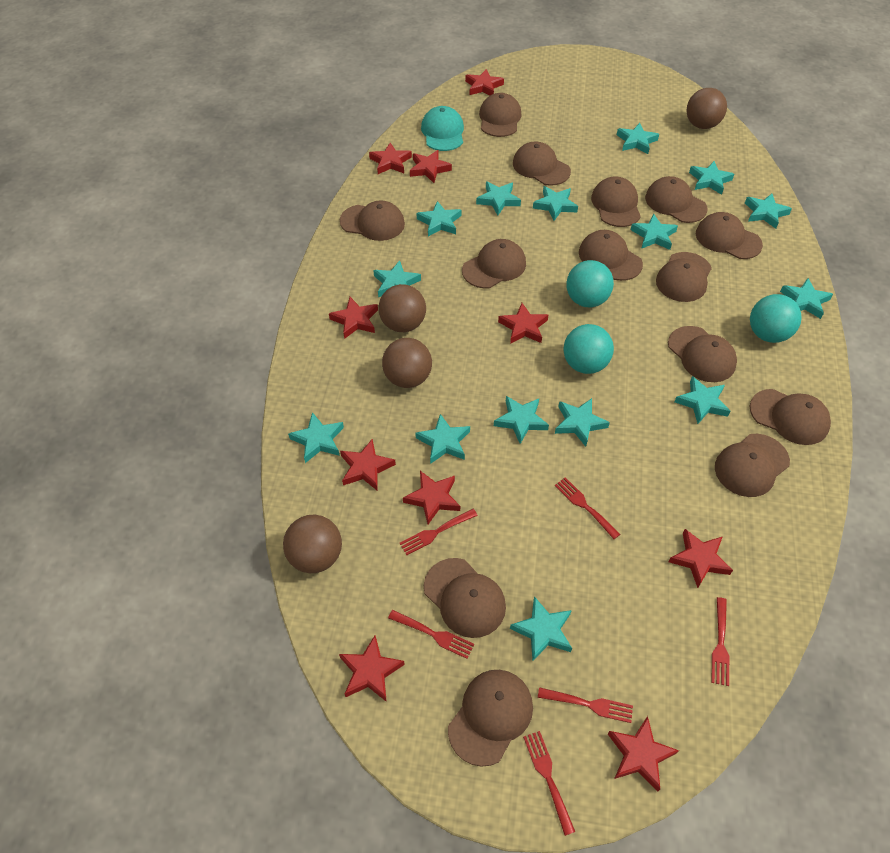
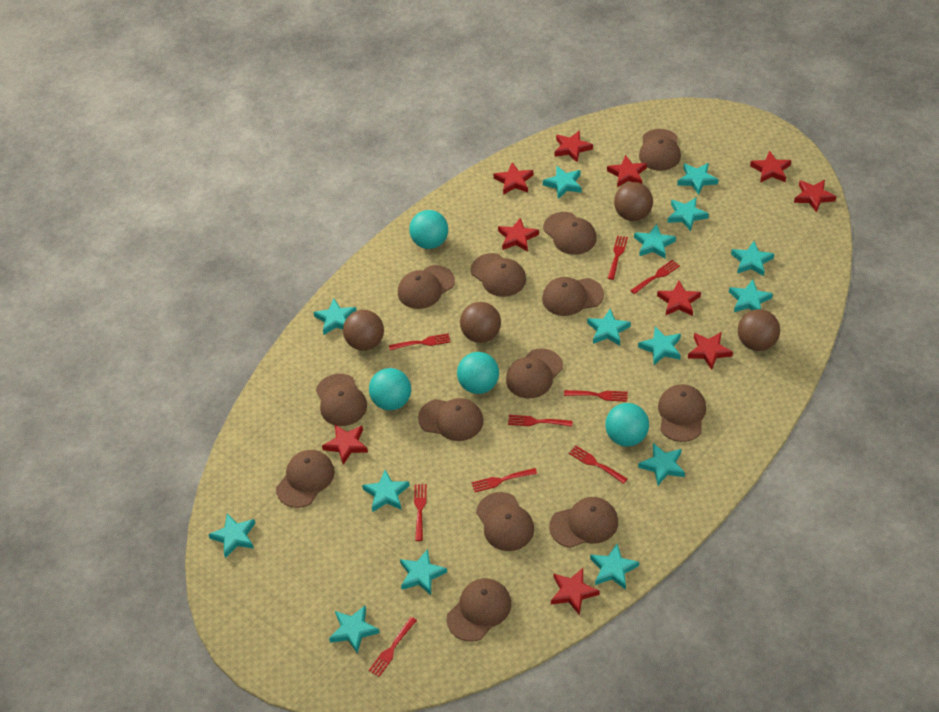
brown cap: 14 -> 13
red fork: 6 -> 9
turquoise ball: 3 -> 4
turquoise cap: 1 -> 0

